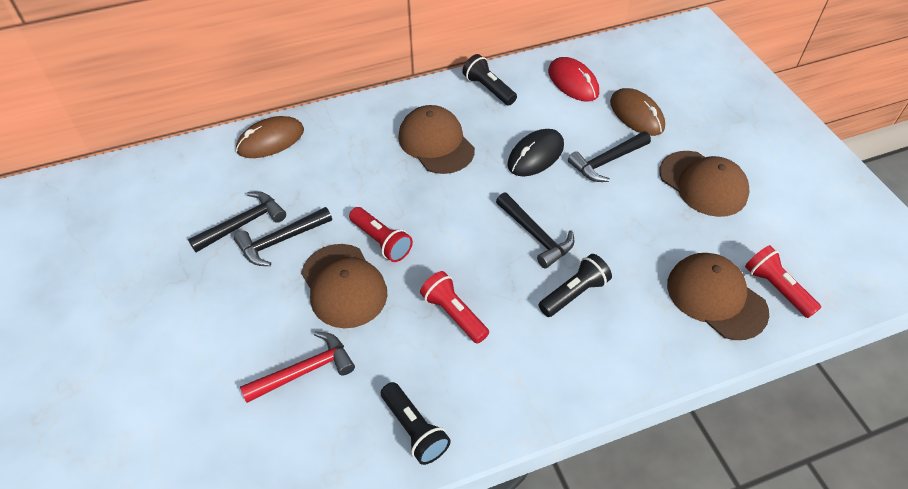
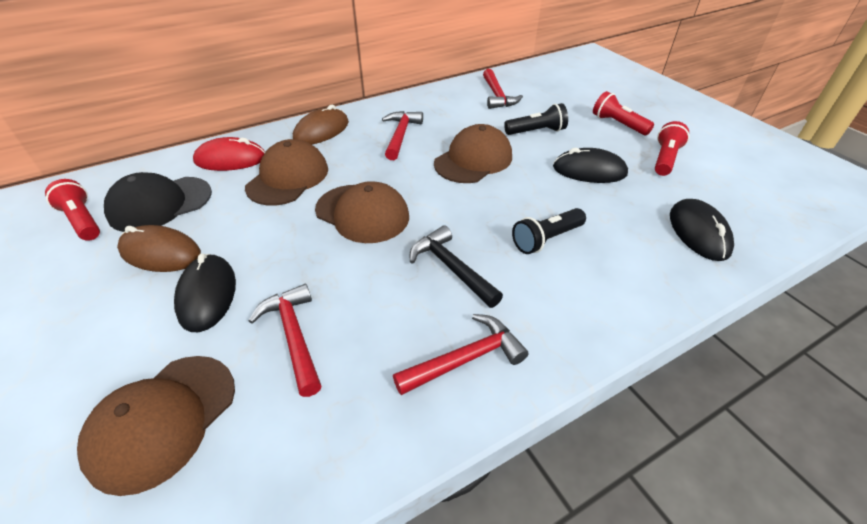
black cap: 0 -> 1
black flashlight: 3 -> 2
black hammer: 4 -> 1
black mouse: 1 -> 3
red hammer: 1 -> 4

